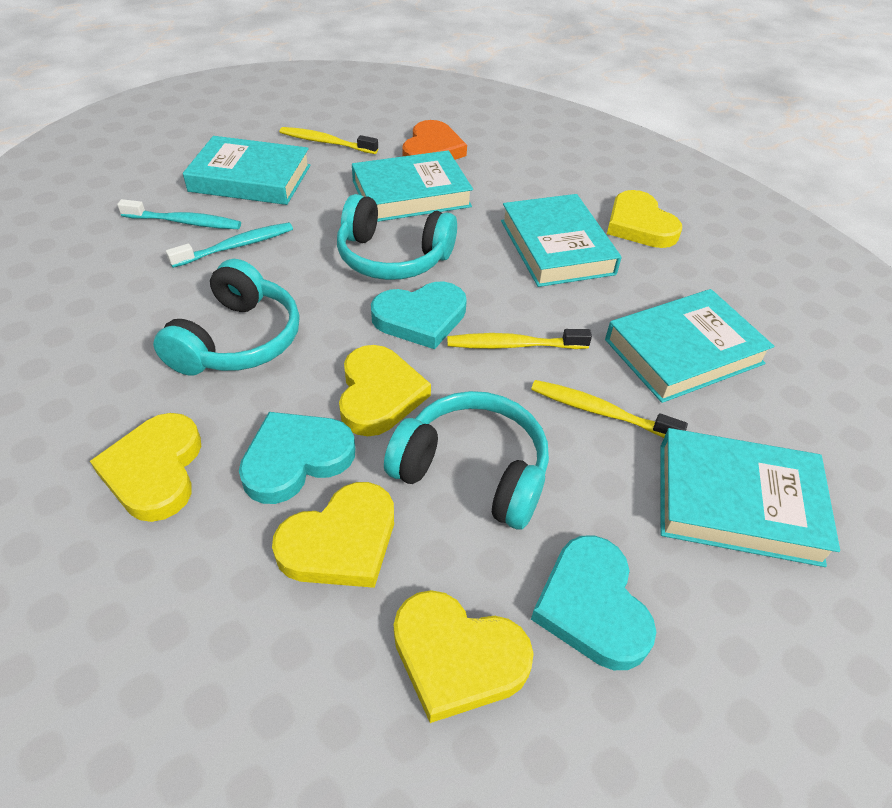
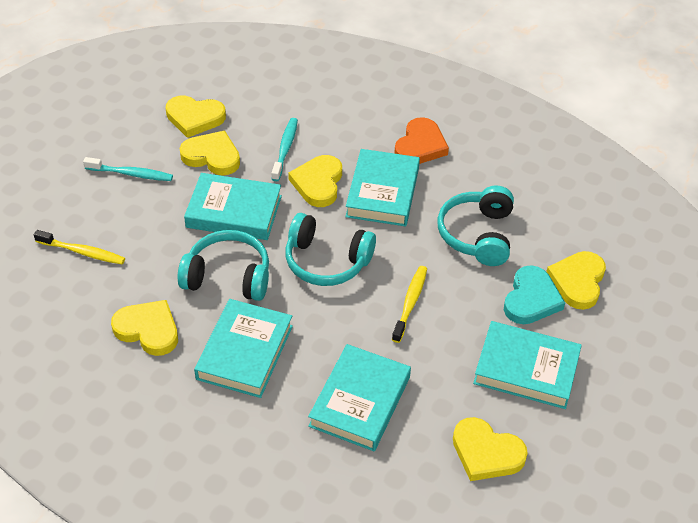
turquoise heart: 3 -> 1
yellow heart: 5 -> 6
yellow toothbrush: 3 -> 2

